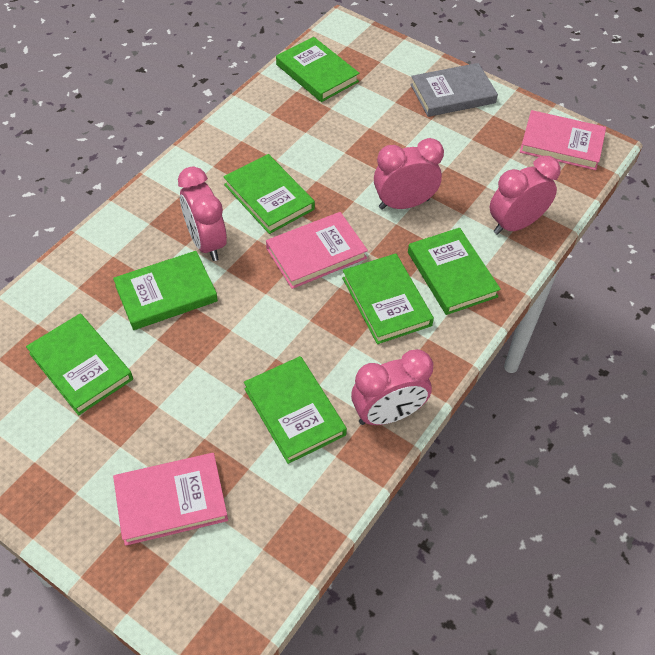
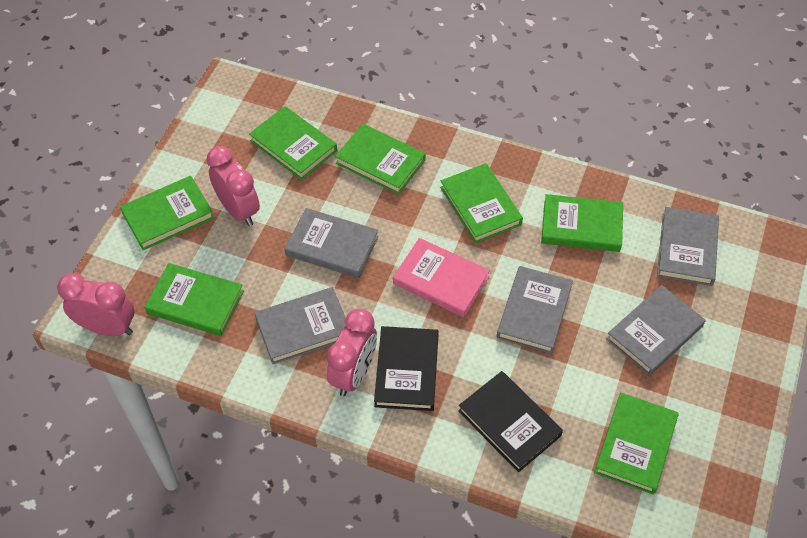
black book: 0 -> 2
grey book: 1 -> 5
pink book: 3 -> 1
pink clock: 4 -> 3

